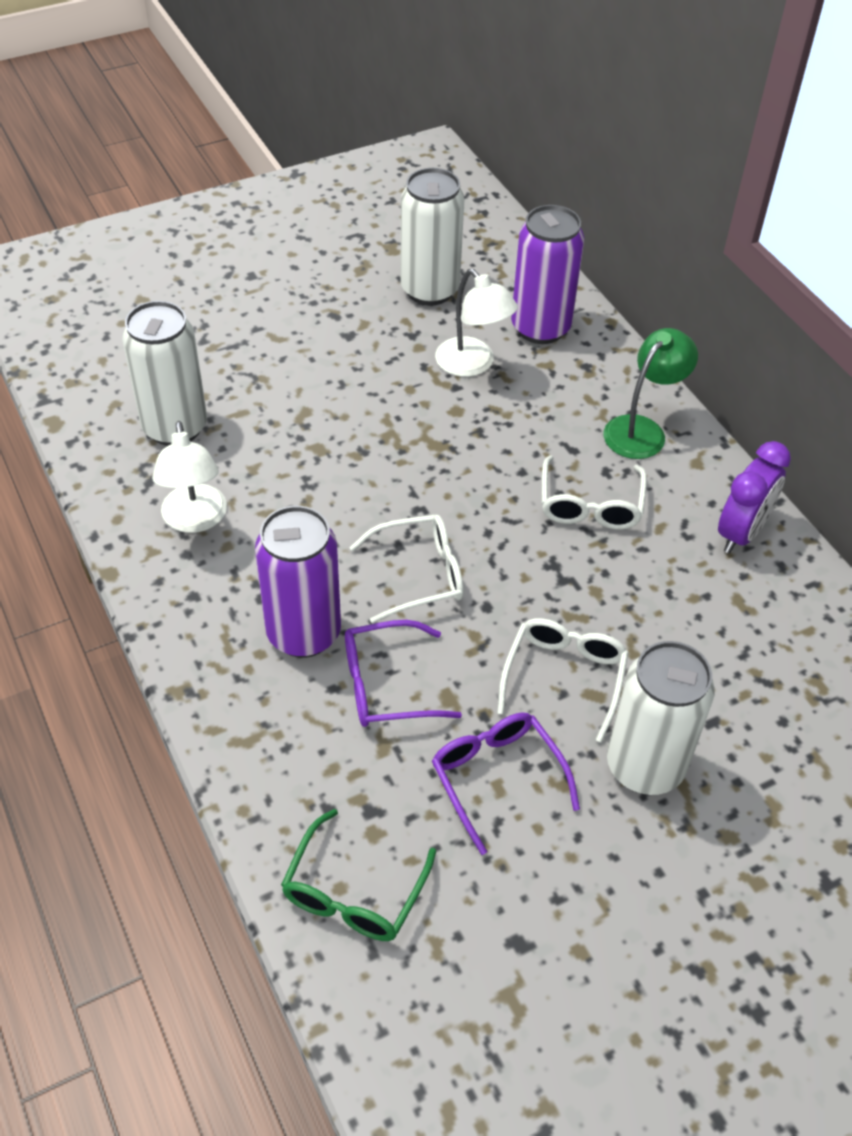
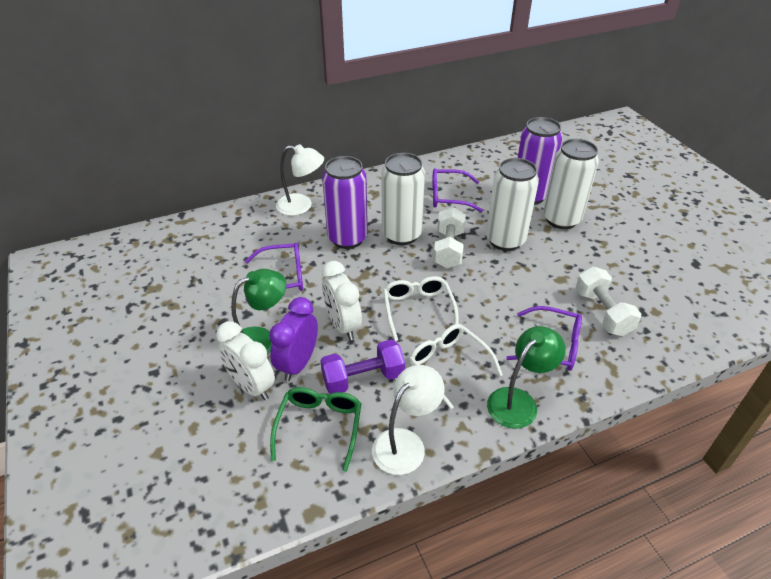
green lamp: 1 -> 2
purple dumbbell: 0 -> 1
purple glasses: 2 -> 3
white clock: 0 -> 2
white dumbbell: 0 -> 2
white glasses: 3 -> 2

